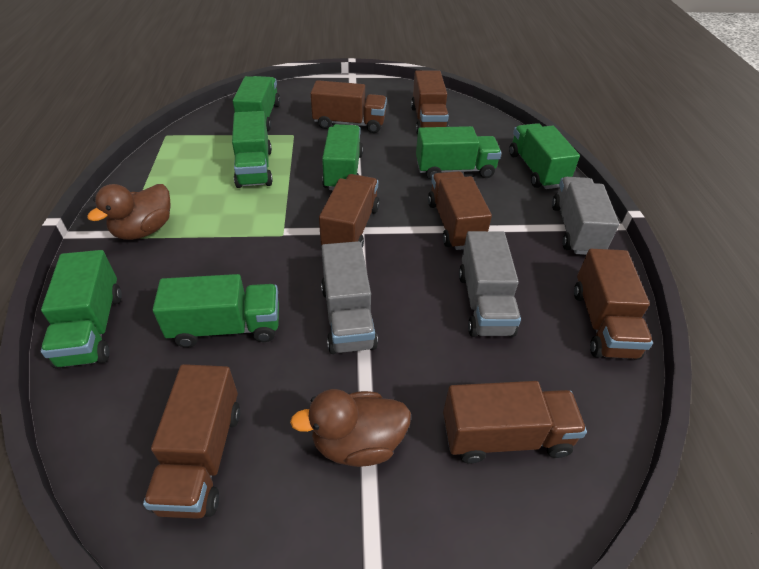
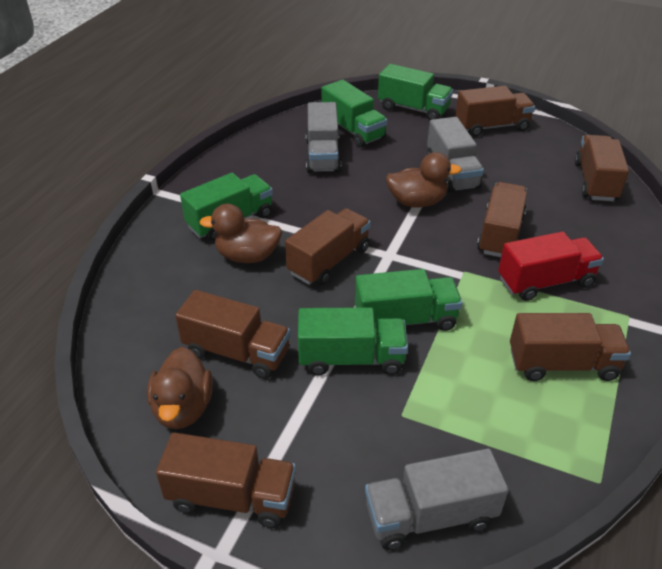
brown duck: 2 -> 3
green truck: 7 -> 5
red truck: 0 -> 1

